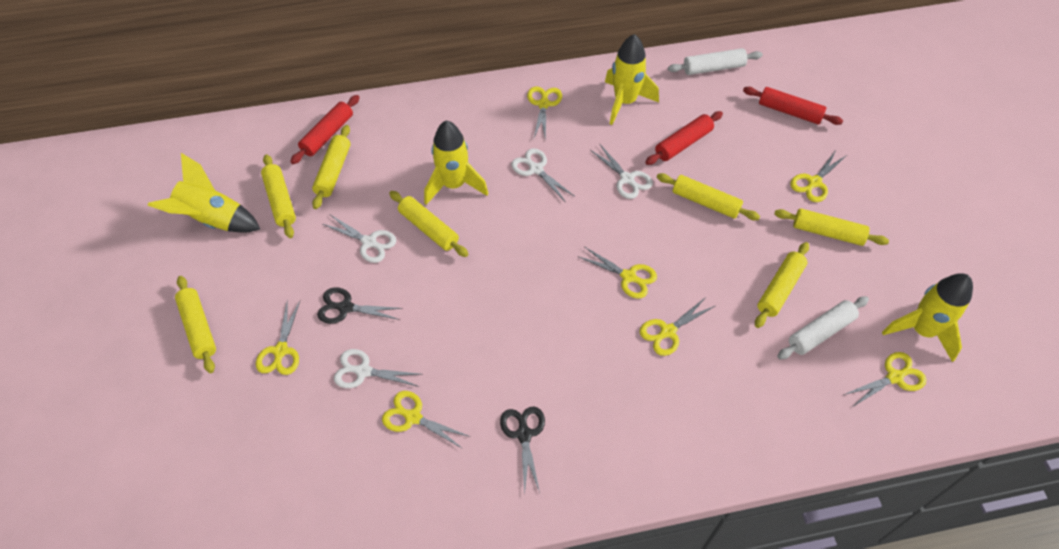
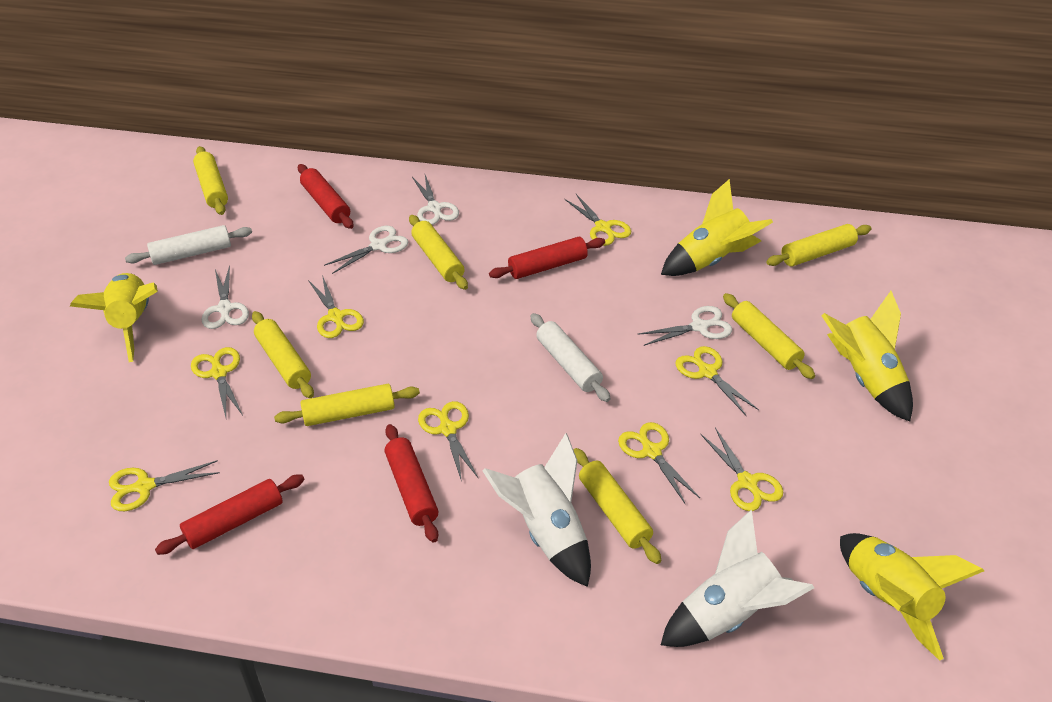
black scissors: 2 -> 0
red rolling pin: 3 -> 4
white rocket: 0 -> 2
yellow scissors: 7 -> 8

